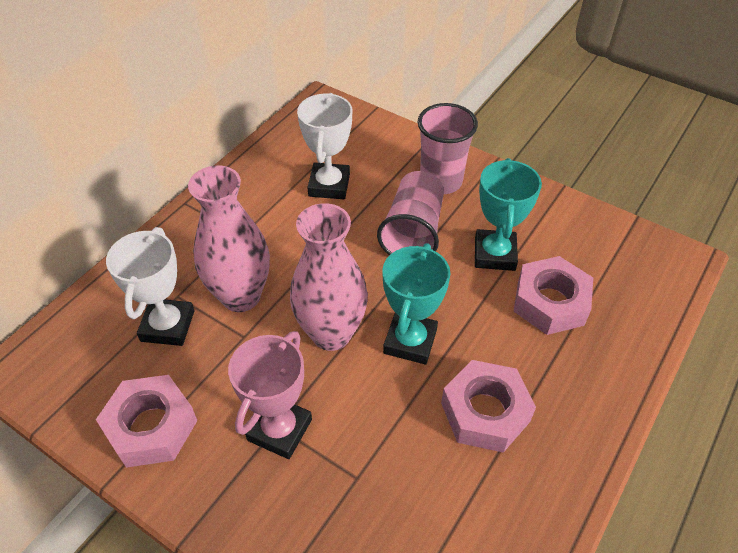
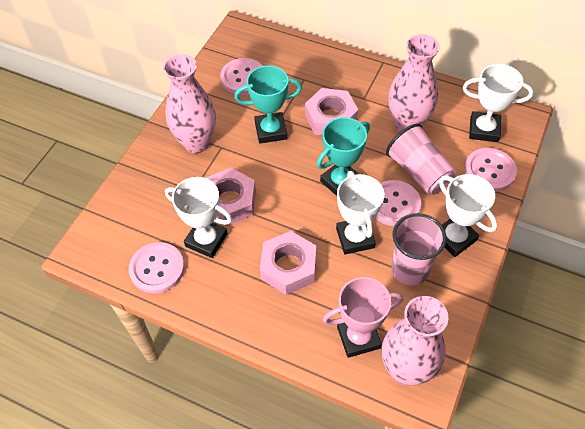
pink button: 0 -> 4
pink vase: 2 -> 3
white trophy: 2 -> 4

